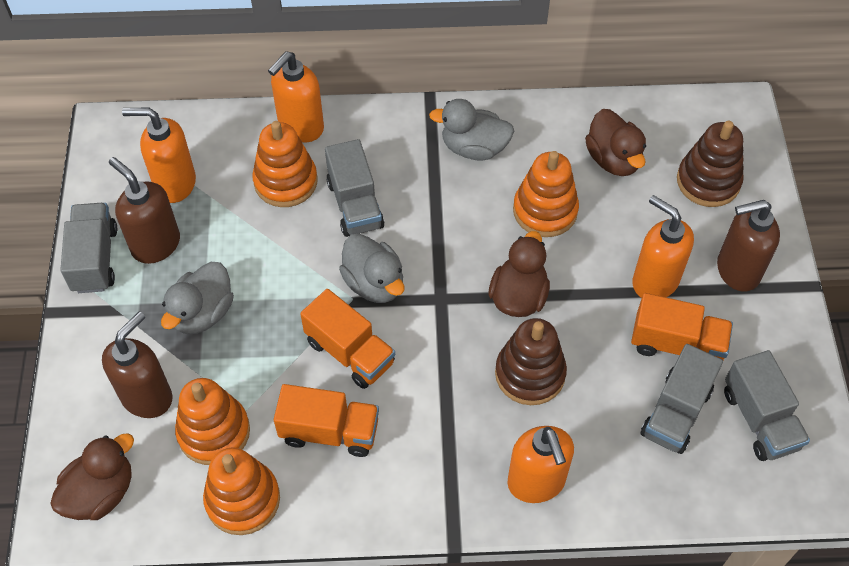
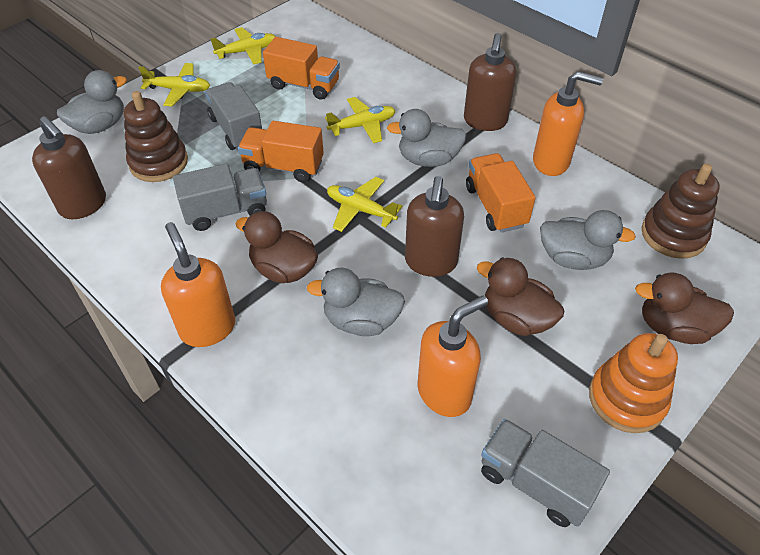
grey duck: 3 -> 4
grey truck: 4 -> 3
orange soap dispenser: 4 -> 3
orange stacking toy: 4 -> 1
yellow plane: 0 -> 4

